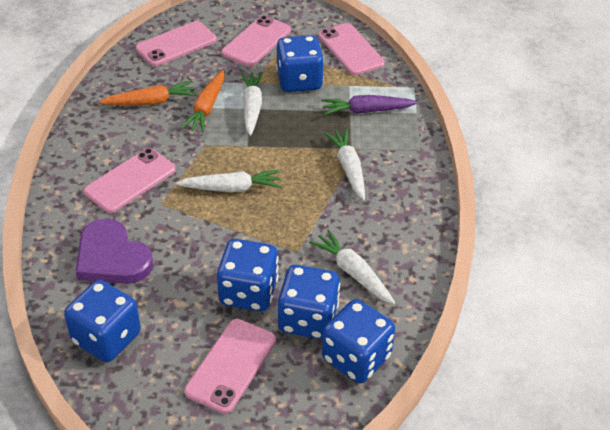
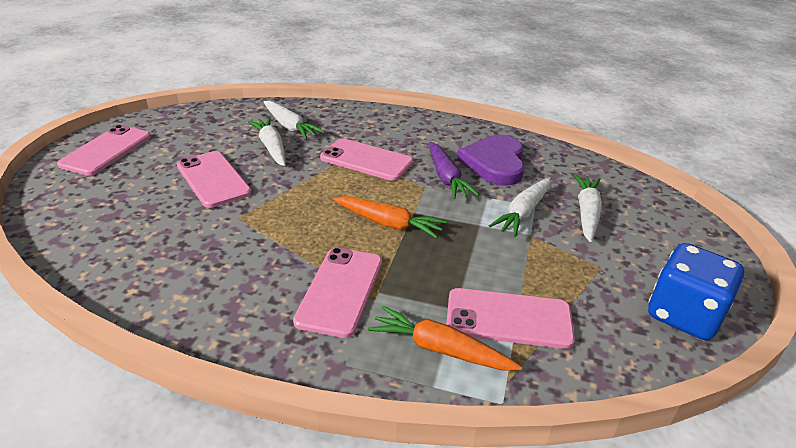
blue dice: 5 -> 1

